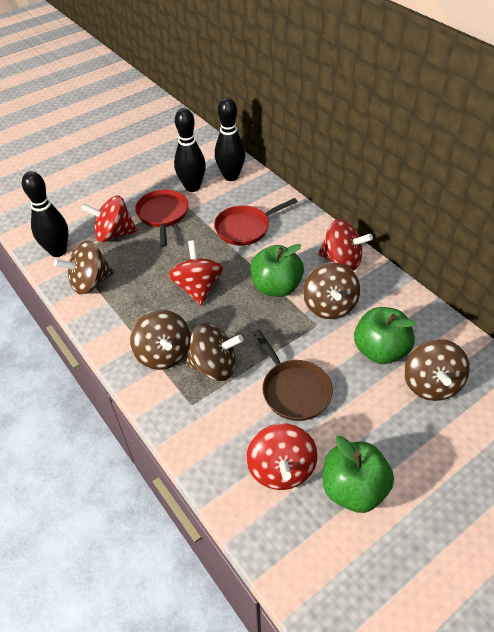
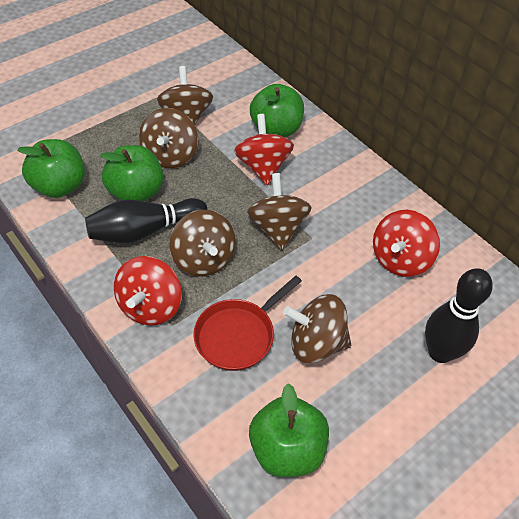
black bowling pin: 3 -> 2
brown pan: 1 -> 0
green apple: 3 -> 4
red pan: 2 -> 1
red spinning top: 4 -> 3

